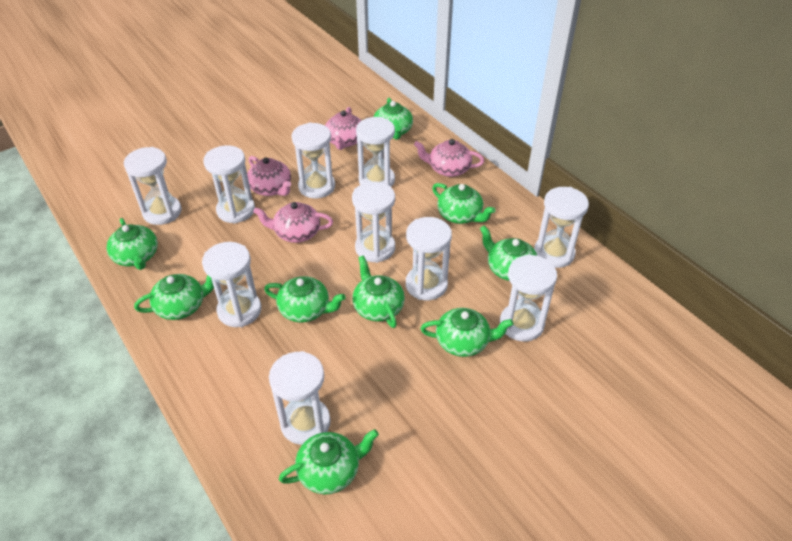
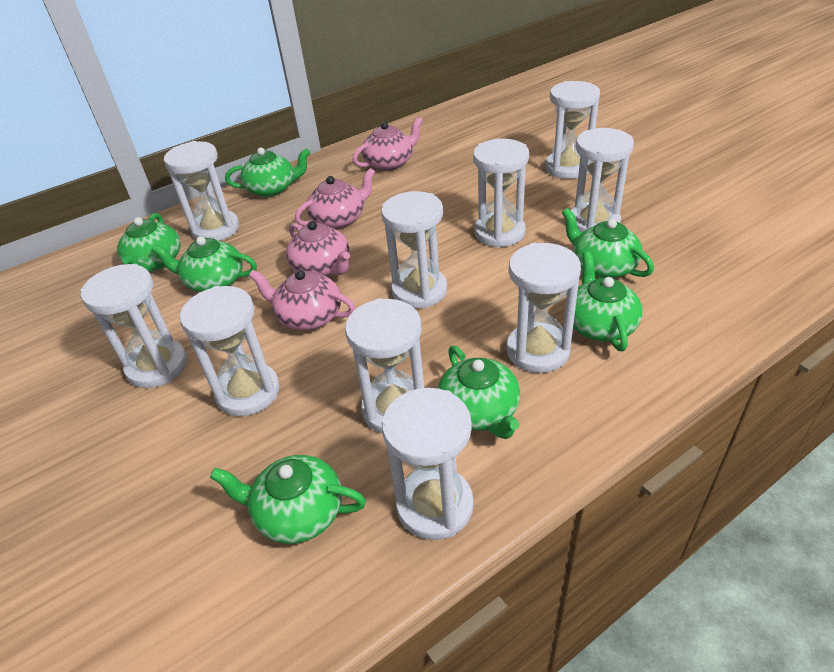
green teapot: 9 -> 7

